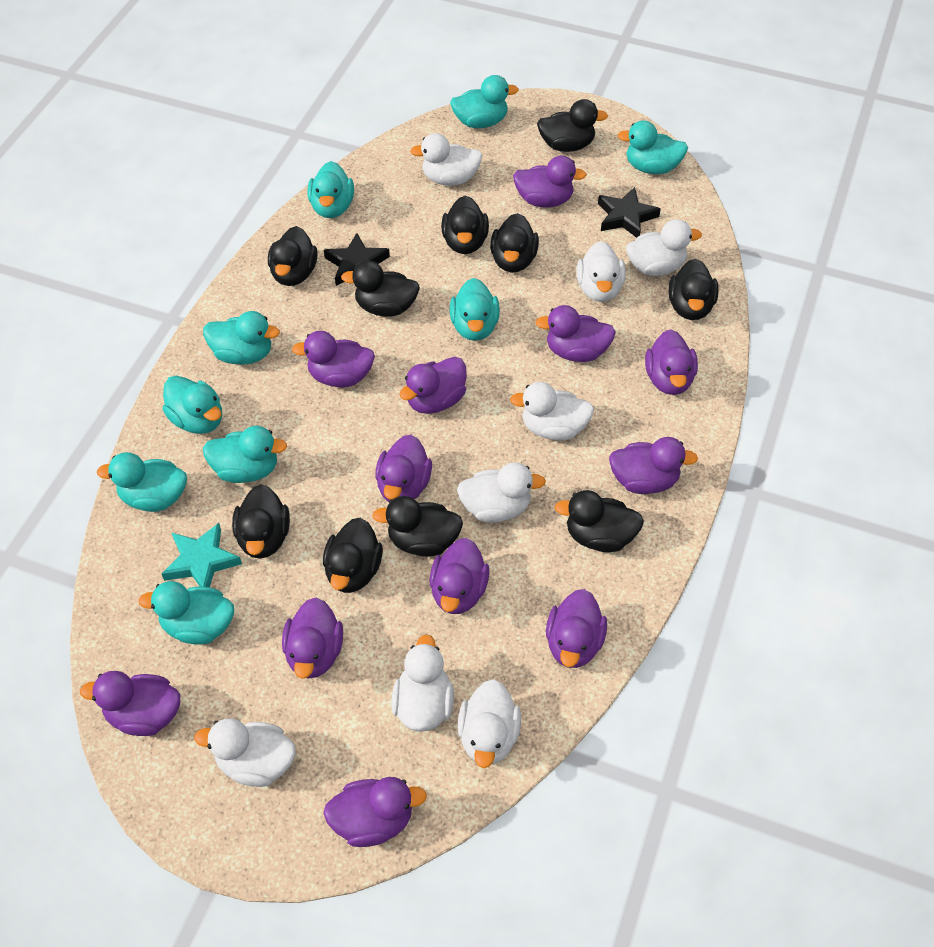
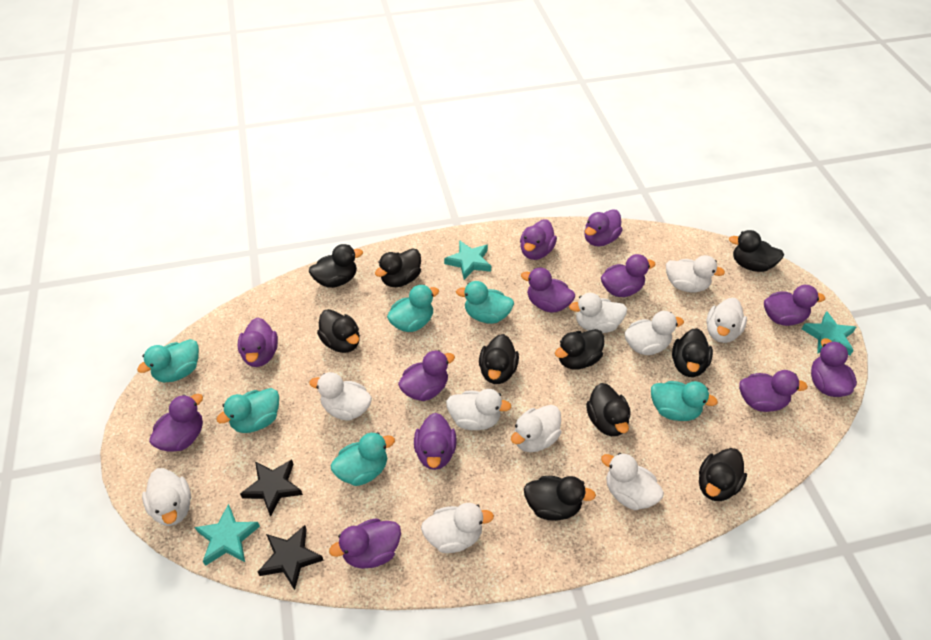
turquoise duck: 9 -> 6
turquoise star: 1 -> 3
white duck: 8 -> 10

